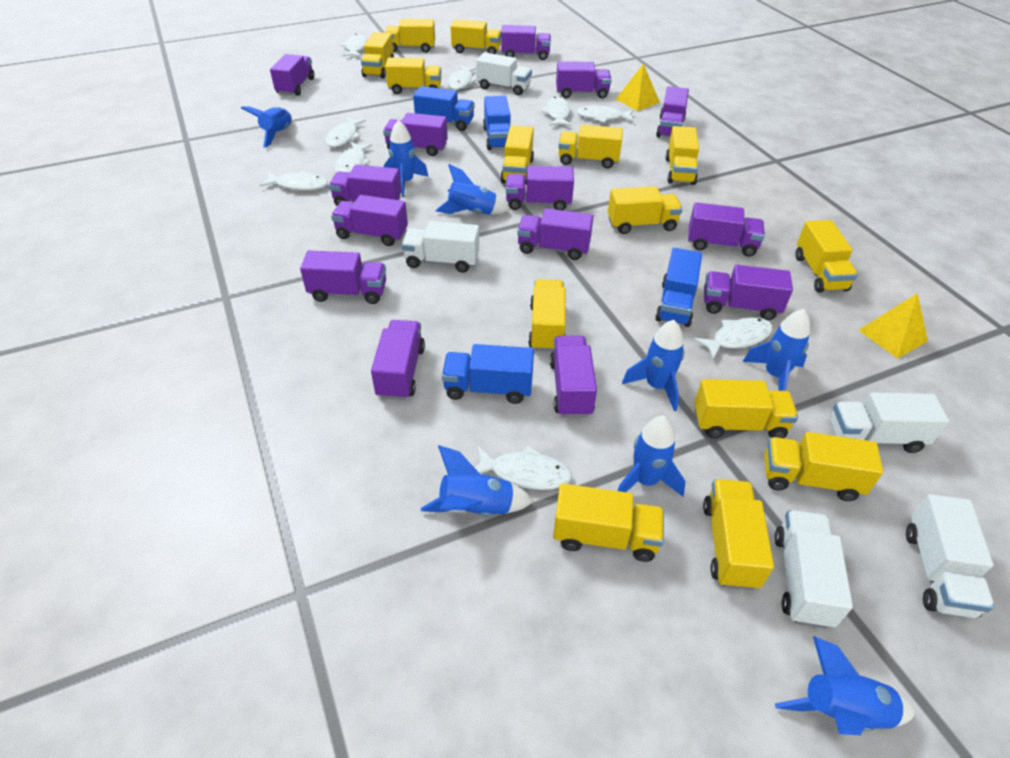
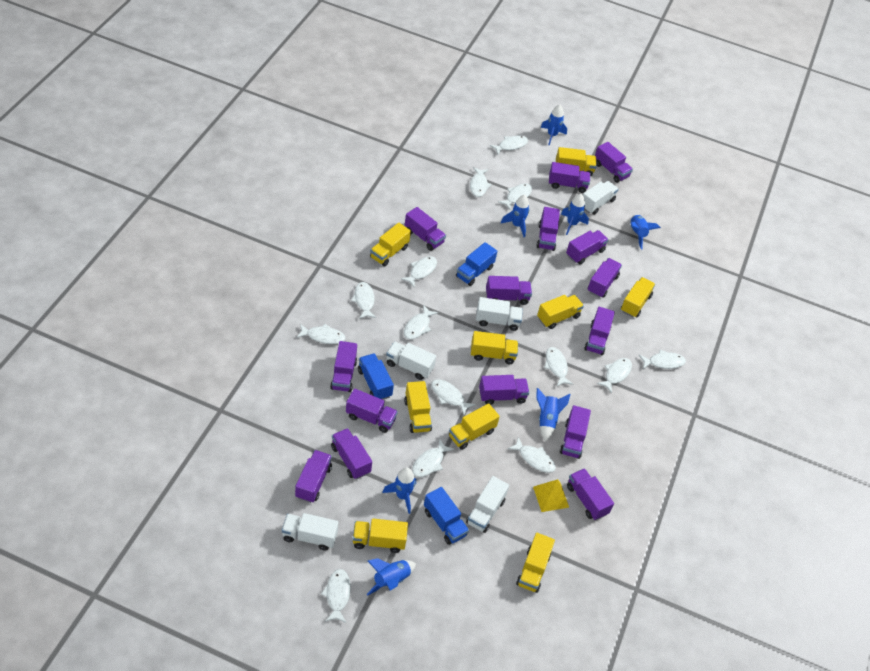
blue rocket: 8 -> 7
blue truck: 4 -> 3
purple truck: 14 -> 15
white fish: 9 -> 14
yellow pyramid: 2 -> 1
yellow truck: 14 -> 9

